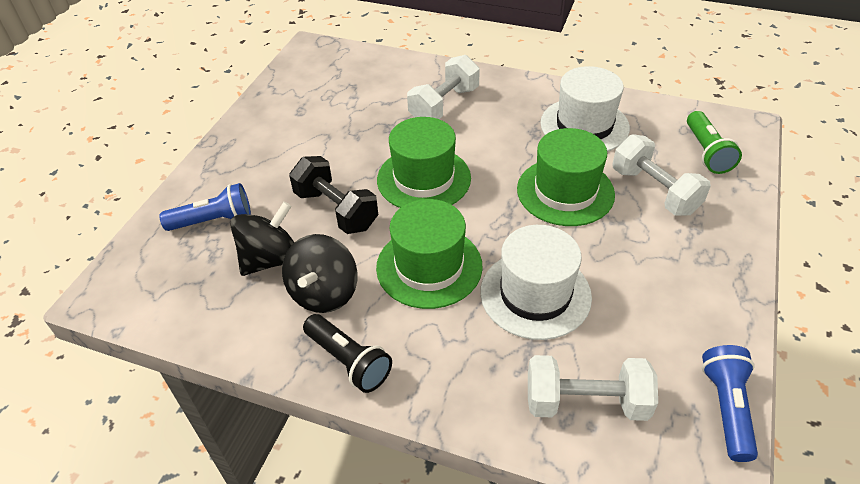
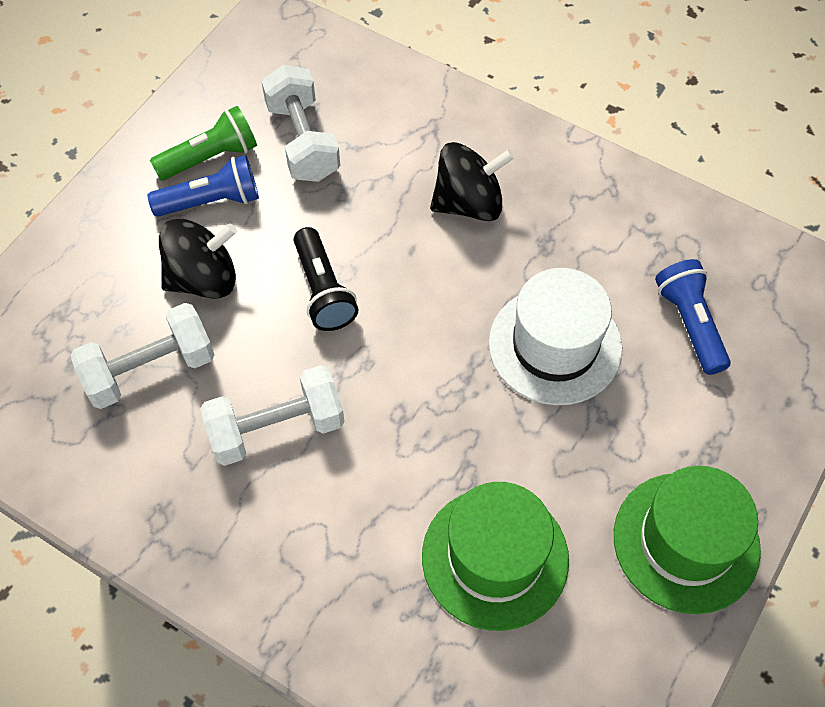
black dumbbell: 1 -> 0
green hat: 3 -> 2
white hat: 2 -> 1

